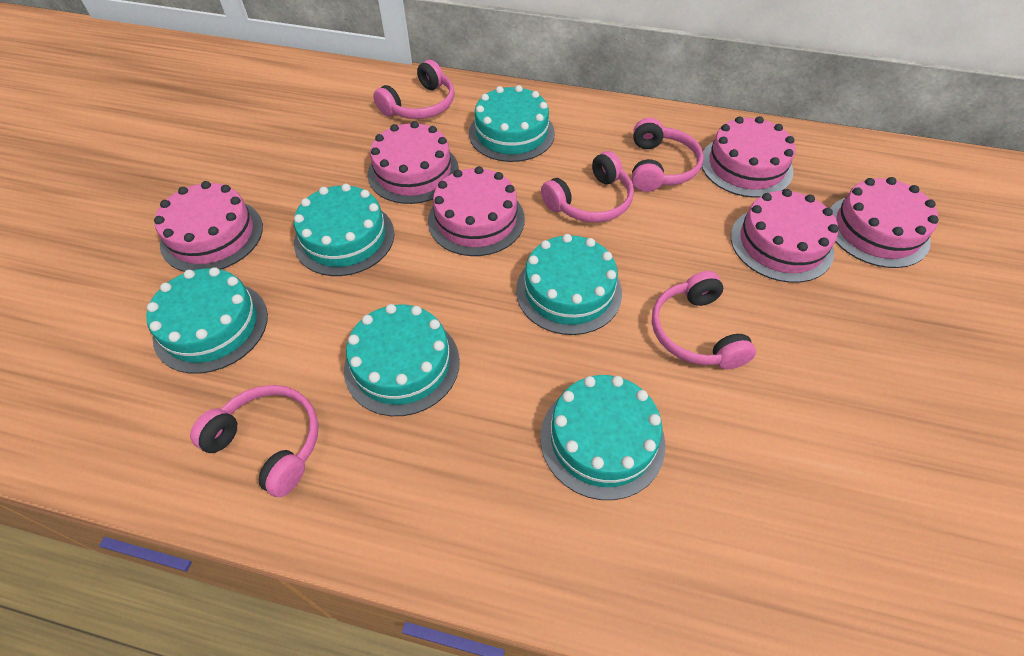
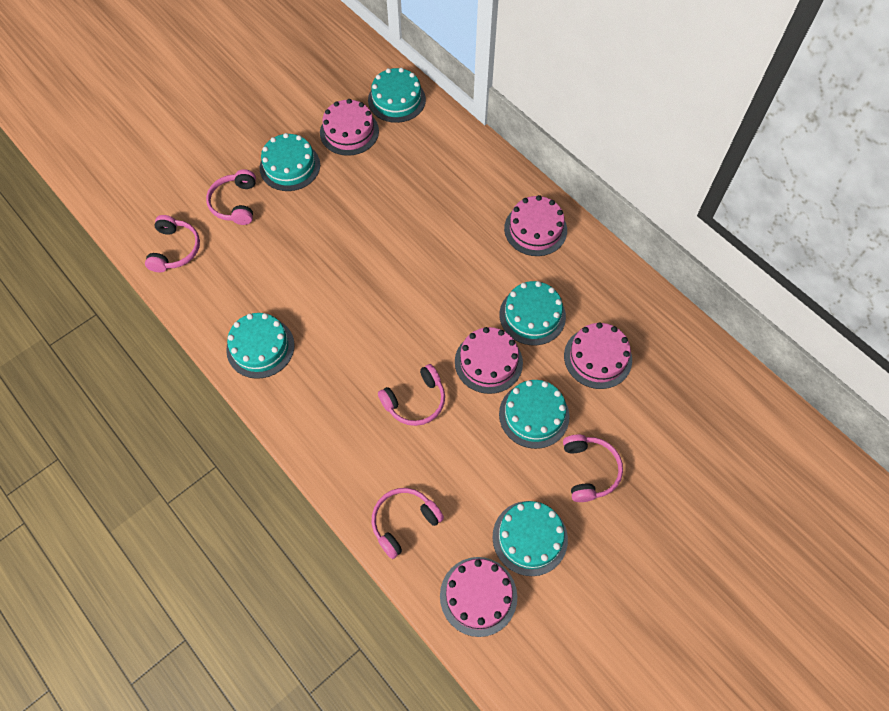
pink cake: 6 -> 5

